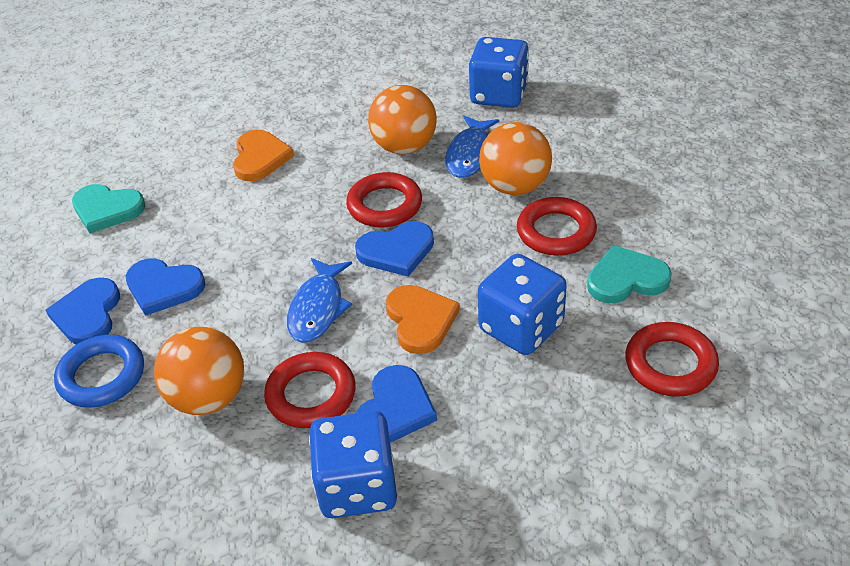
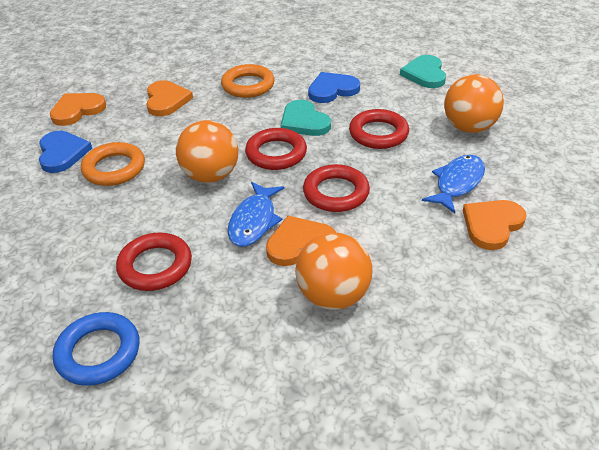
blue dice: 3 -> 0
blue heart: 4 -> 2
orange heart: 2 -> 4
orange ring: 0 -> 2

